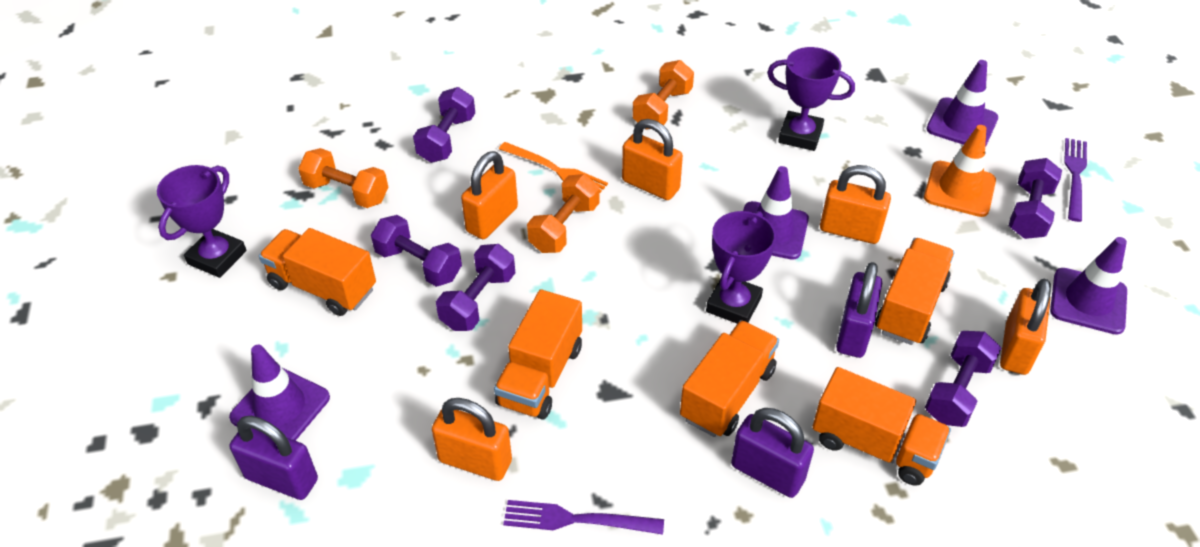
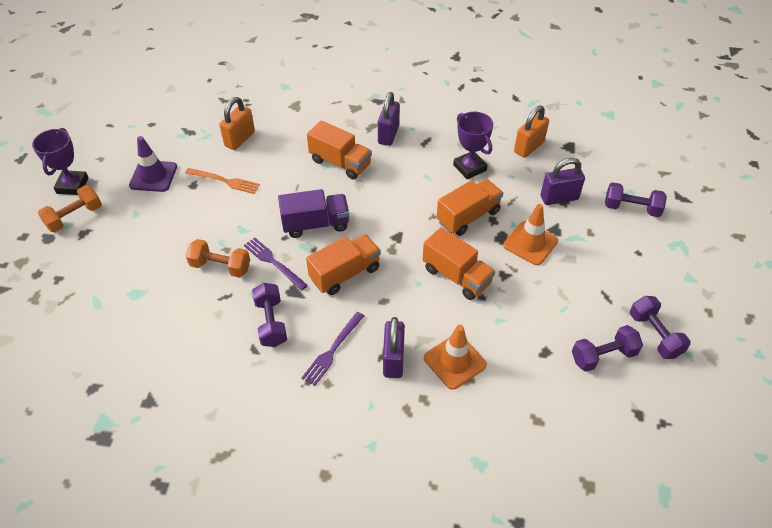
orange dumbbell: 3 -> 2
orange padlock: 5 -> 2
orange traffic cone: 1 -> 2
orange truck: 5 -> 4
purple dumbbell: 5 -> 4
purple traffic cone: 4 -> 1
purple trophy: 3 -> 2
purple truck: 0 -> 1

